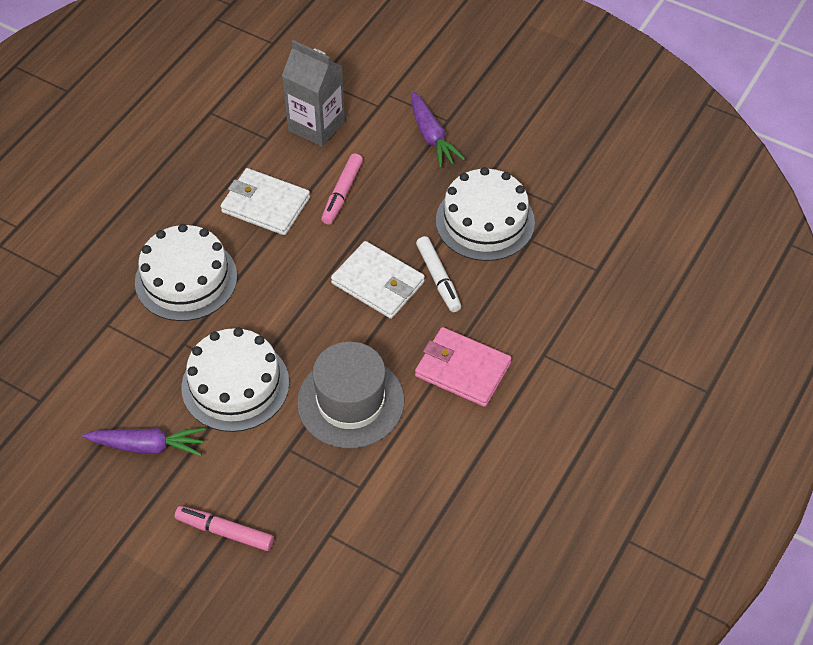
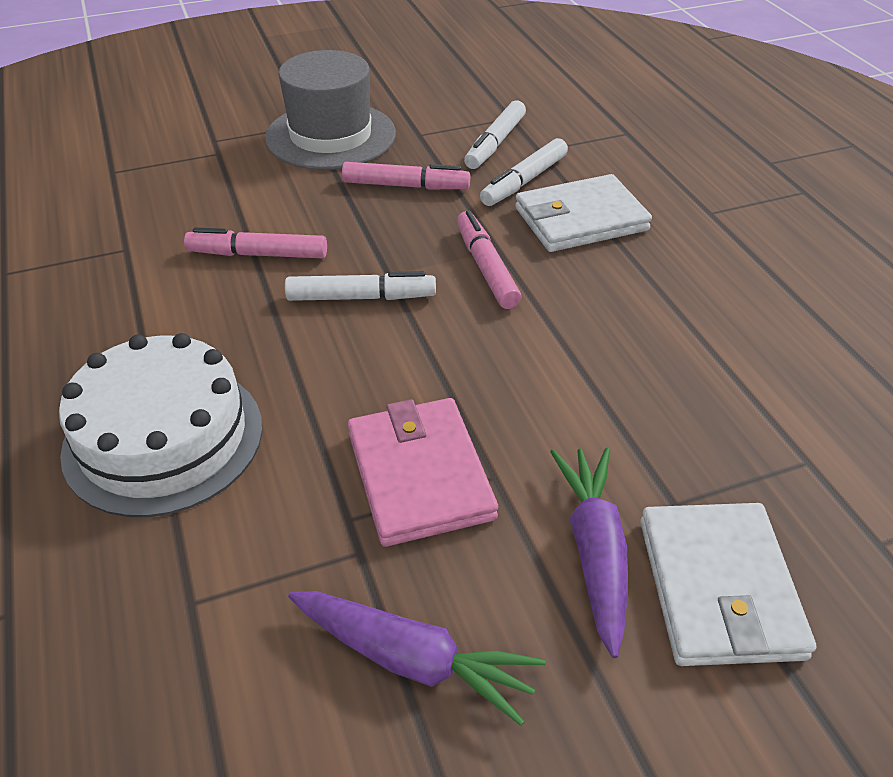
grey carton: 1 -> 0
pink marker: 2 -> 3
white cake: 3 -> 1
white marker: 1 -> 3

